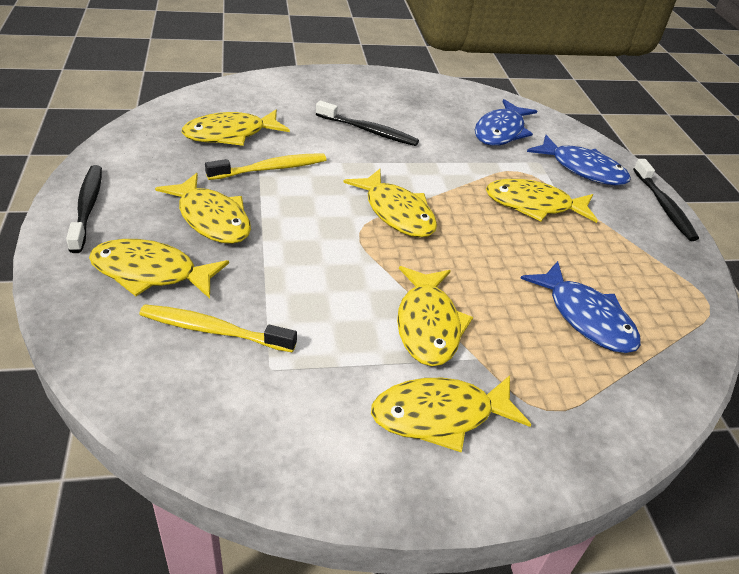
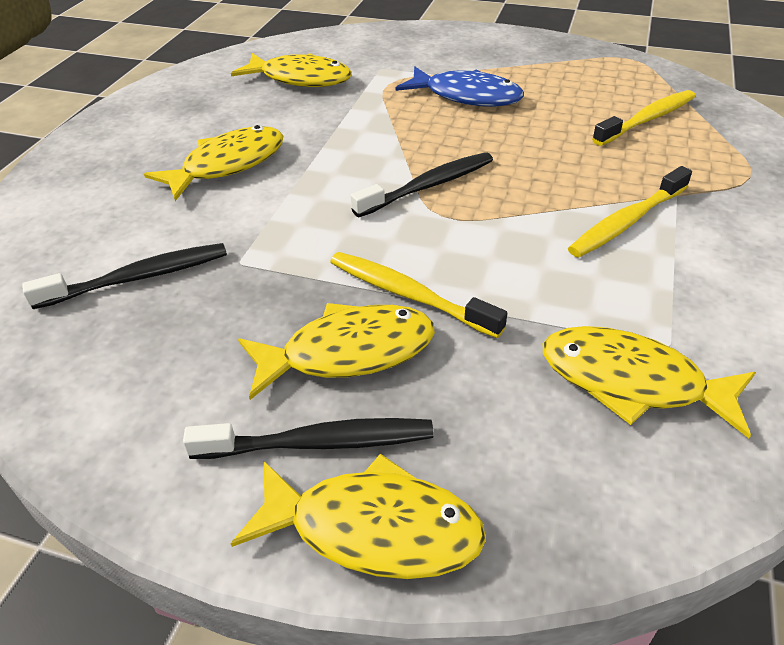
blue fish: 3 -> 1
yellow fish: 7 -> 5
yellow toothbrush: 2 -> 3

